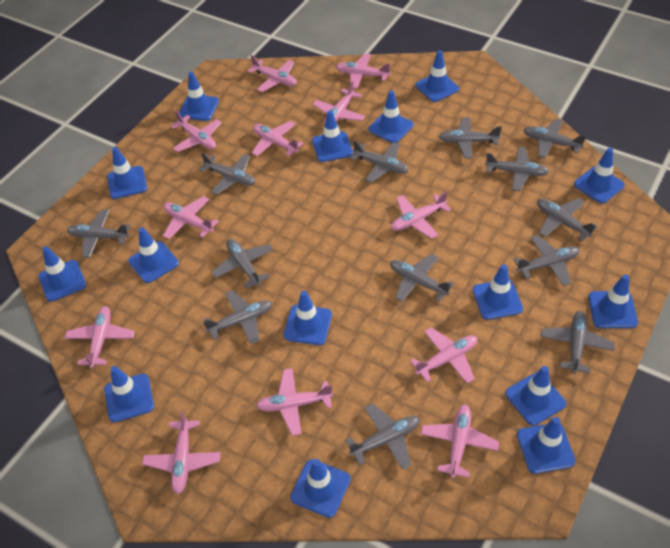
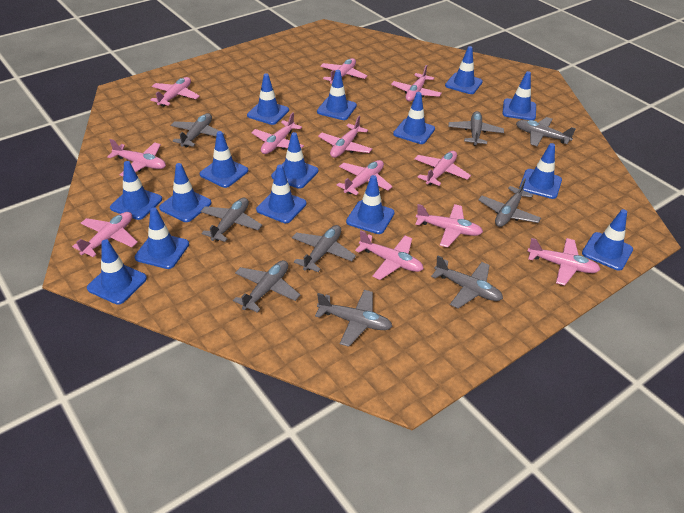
grey plane: 13 -> 9

